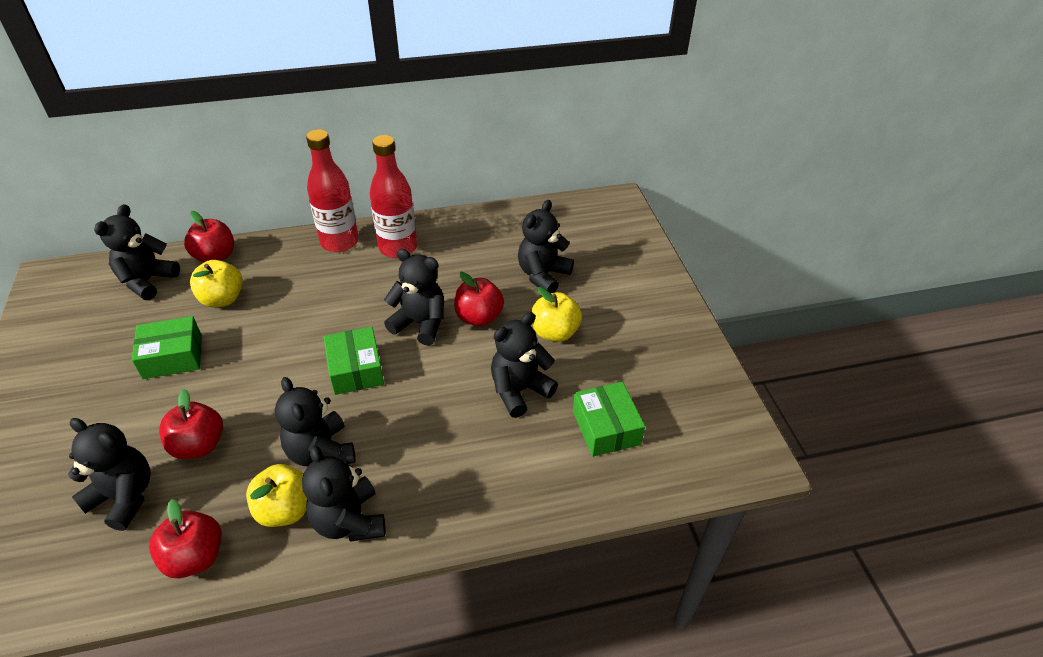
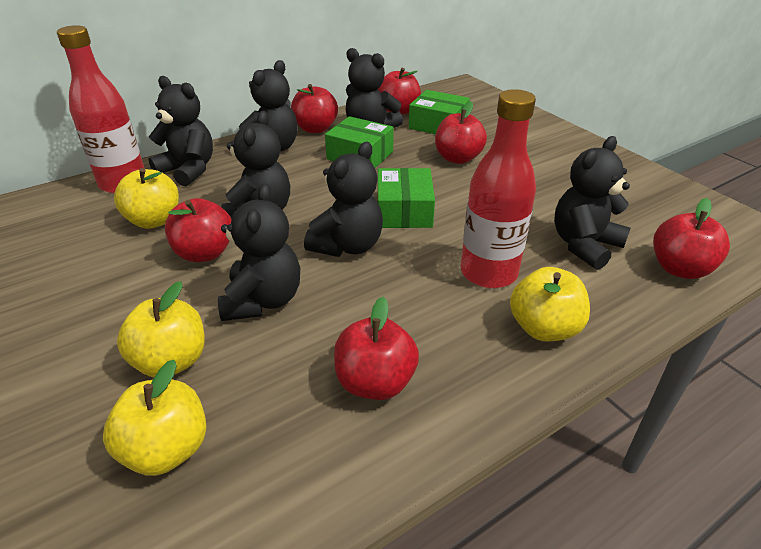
red apple: 4 -> 6
yellow apple: 3 -> 4

